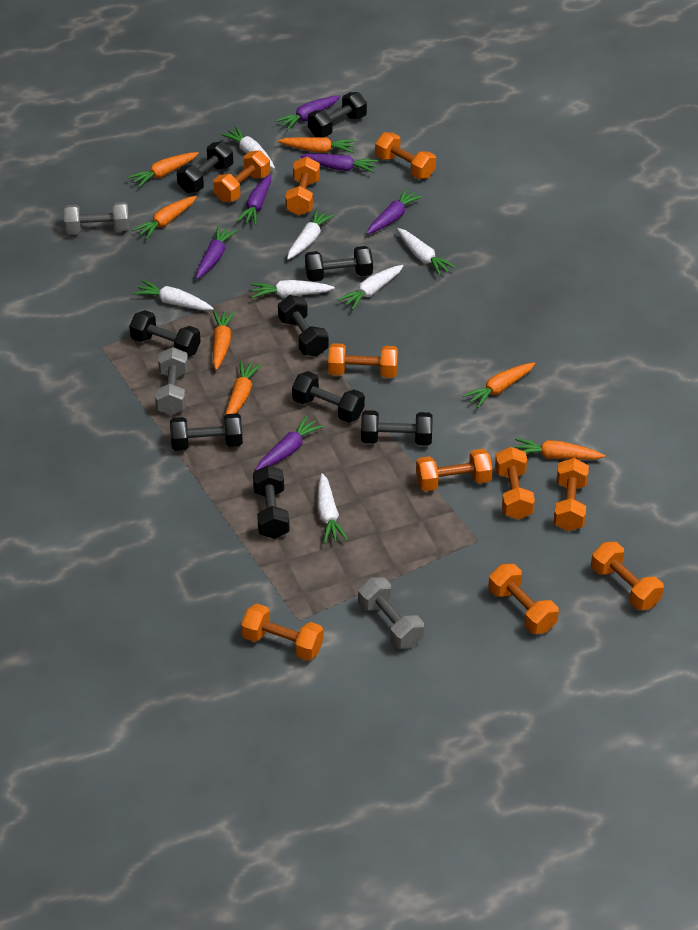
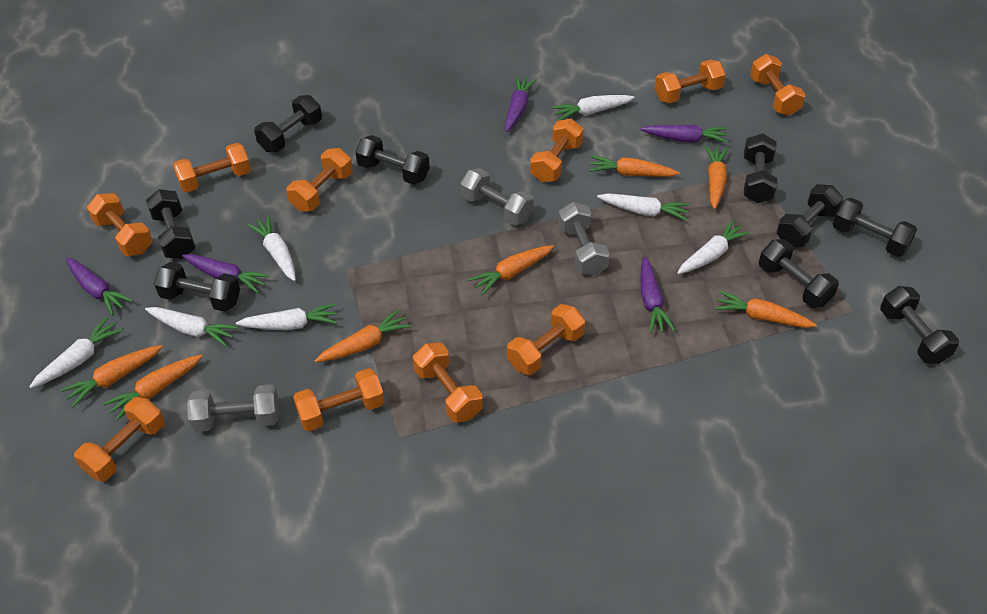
purple carrot: 6 -> 5

